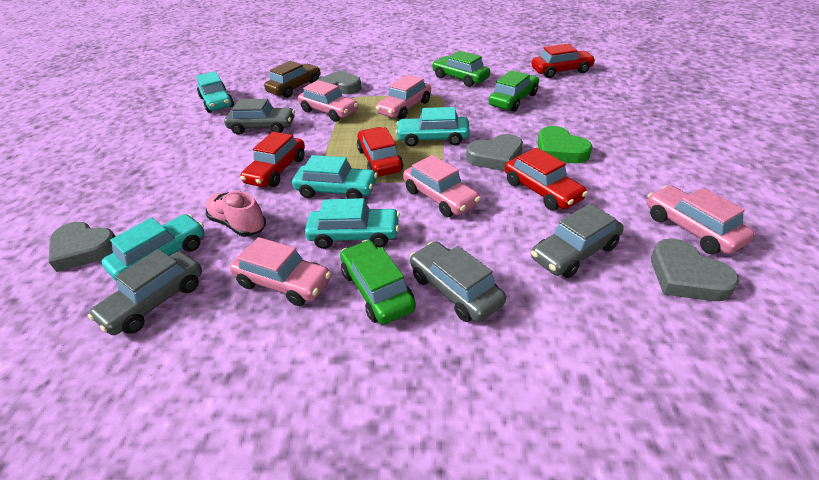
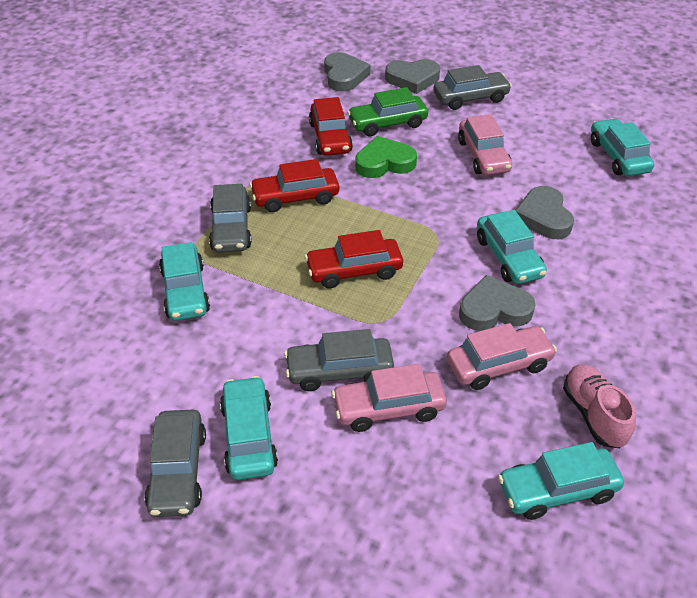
brown car: 1 -> 0
green car: 3 -> 1
pink car: 5 -> 3
red car: 4 -> 3

